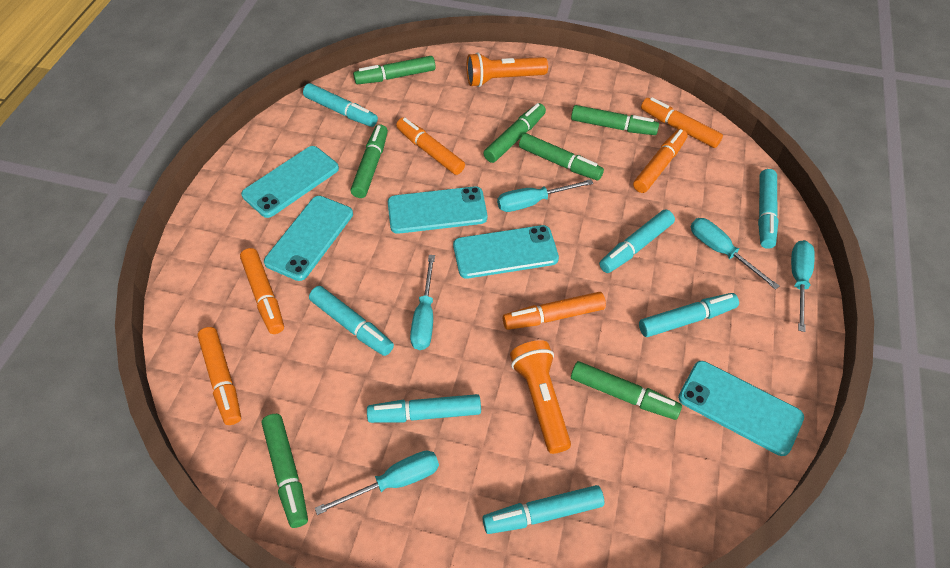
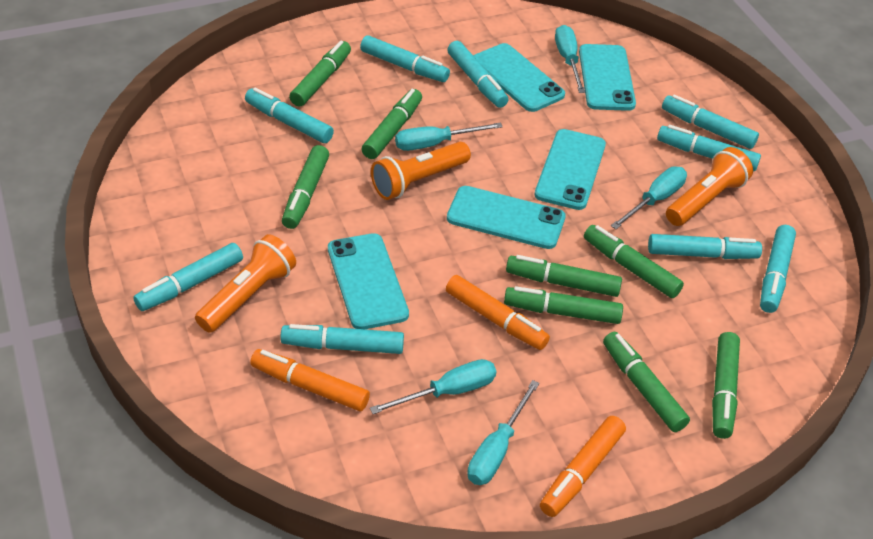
green marker: 7 -> 8
orange flashlight: 2 -> 3
orange marker: 6 -> 3
turquoise marker: 7 -> 9

